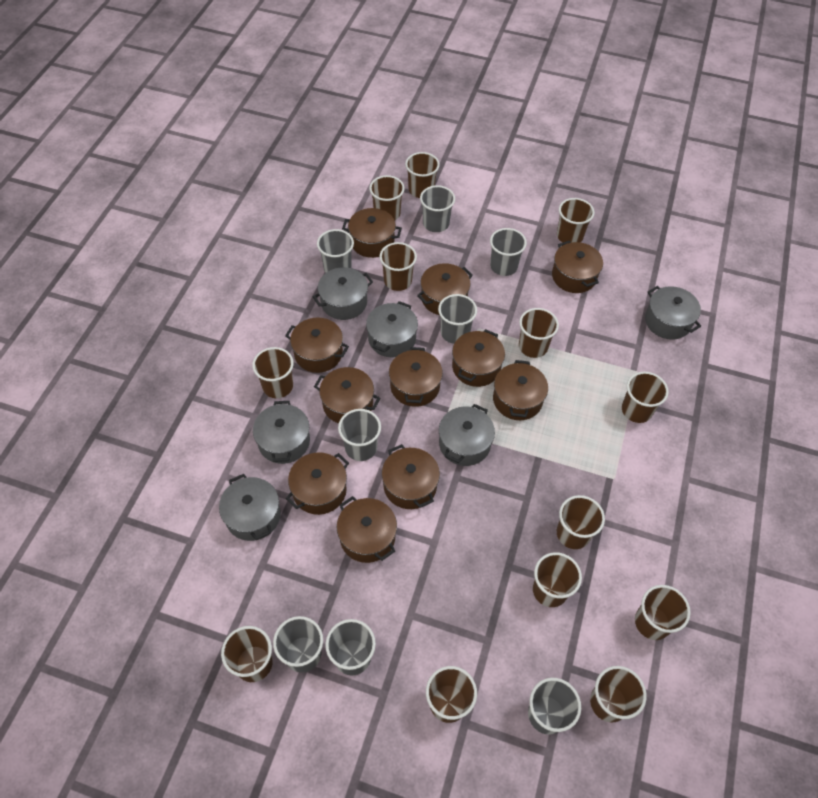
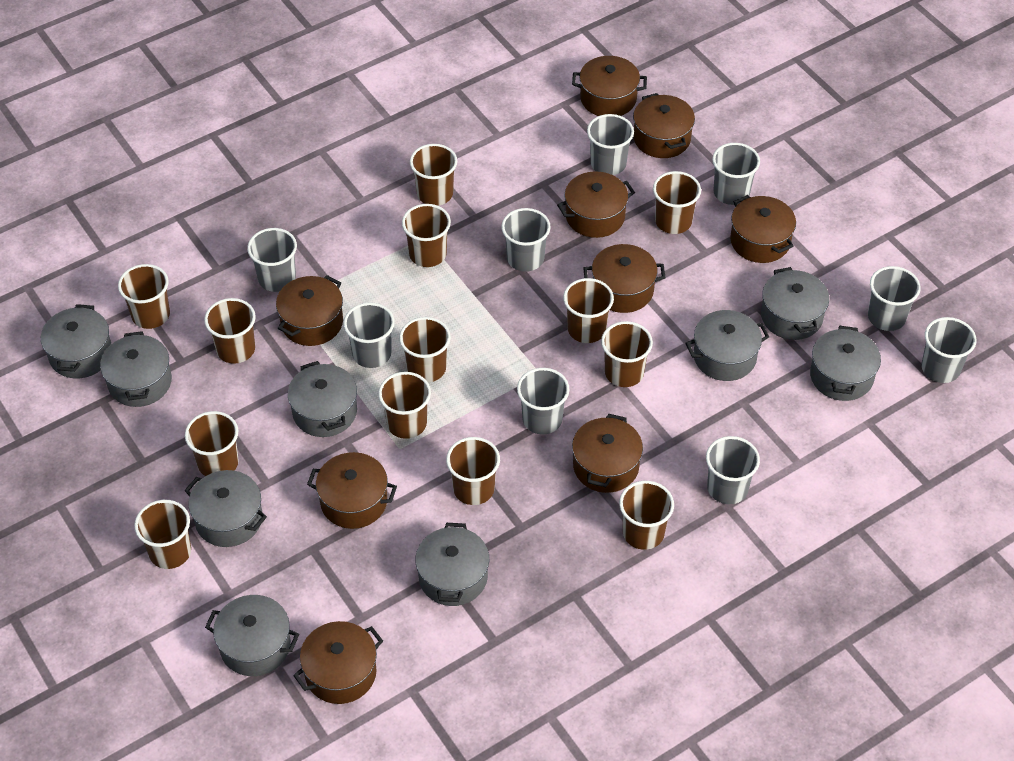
brown pot: 11 -> 9
grey cup: 8 -> 9
grey pot: 6 -> 9

